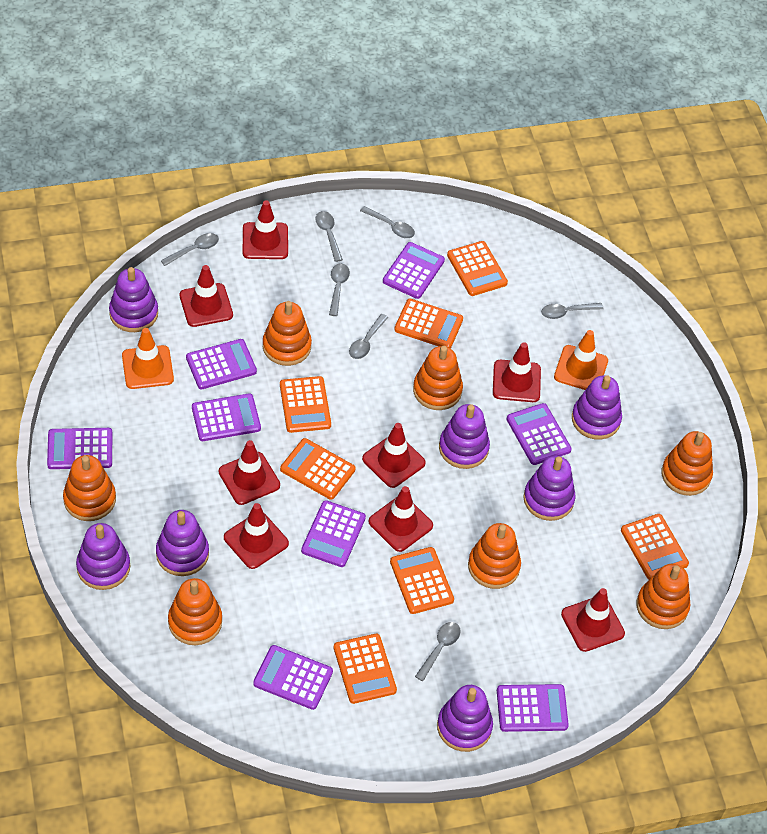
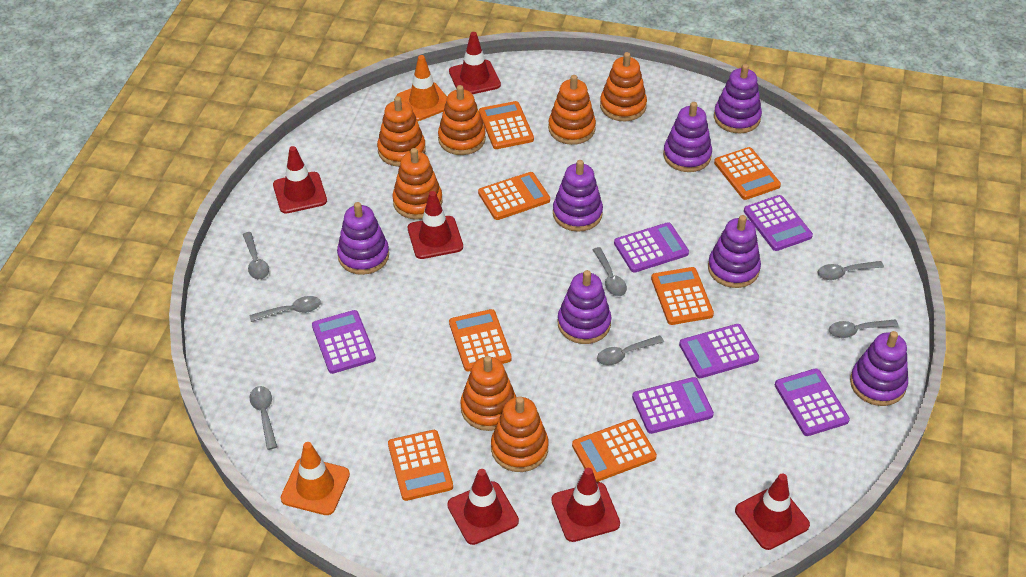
purple calculator: 8 -> 6
red traffic cone: 8 -> 6

